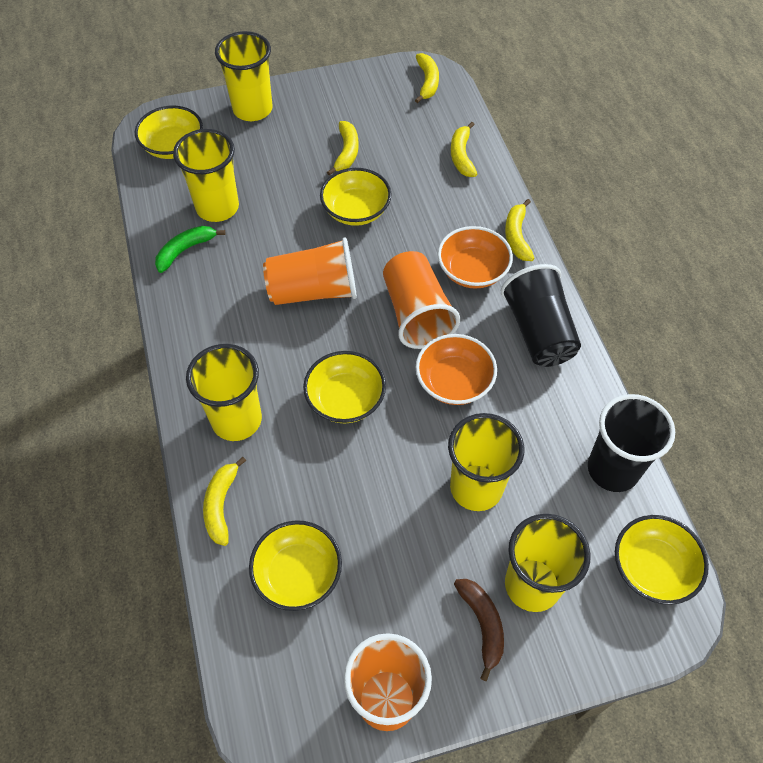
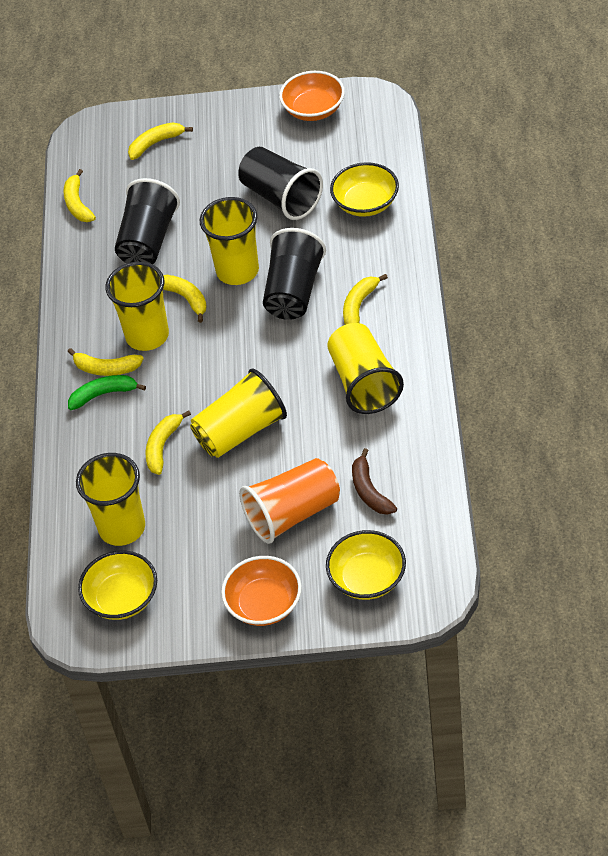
black cup: 2 -> 3
orange cup: 3 -> 1
yellow banana: 5 -> 6
yellow bowl: 5 -> 3

